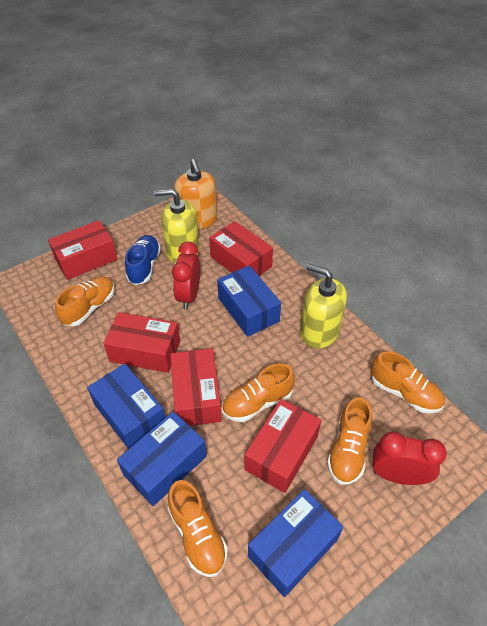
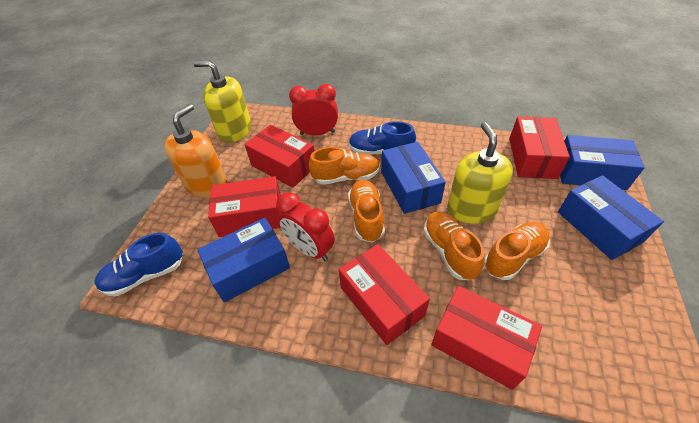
blue shoe: 1 -> 2
orange shoe: 5 -> 4

